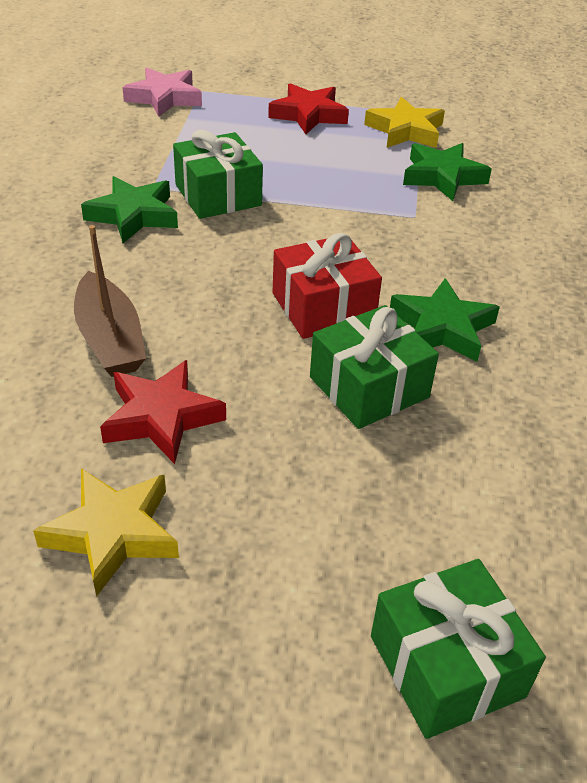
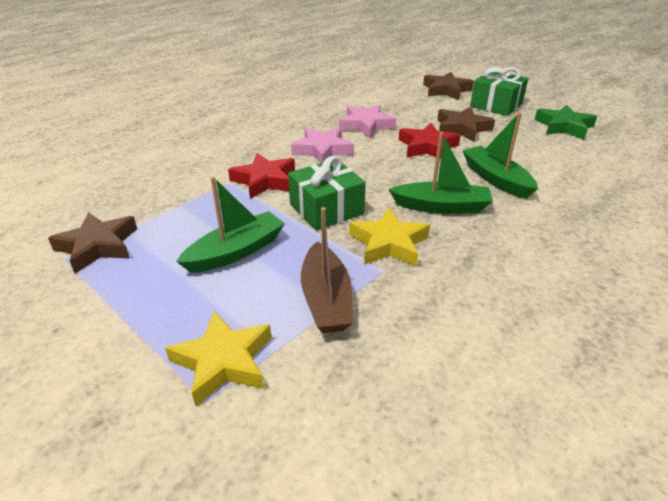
brown star: 0 -> 3
green boat: 0 -> 3
green gift: 3 -> 2
green star: 3 -> 1
pink star: 1 -> 2
red gift: 1 -> 0

